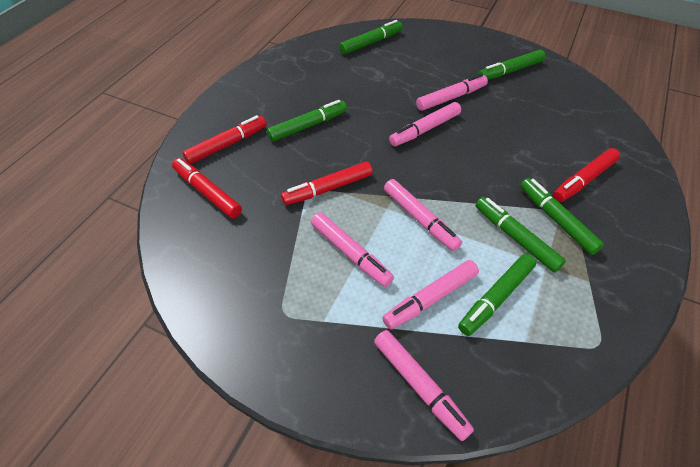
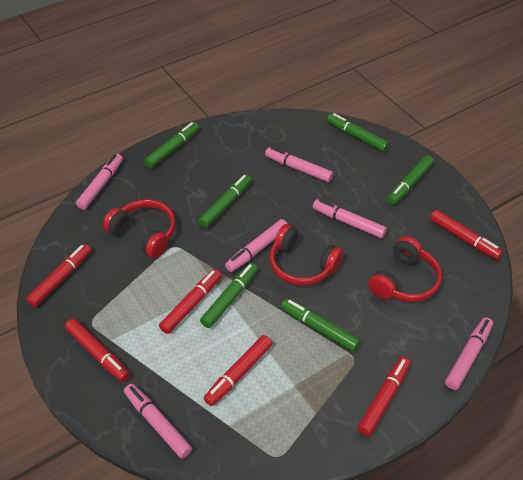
red headphones: 0 -> 3
red marker: 4 -> 6

